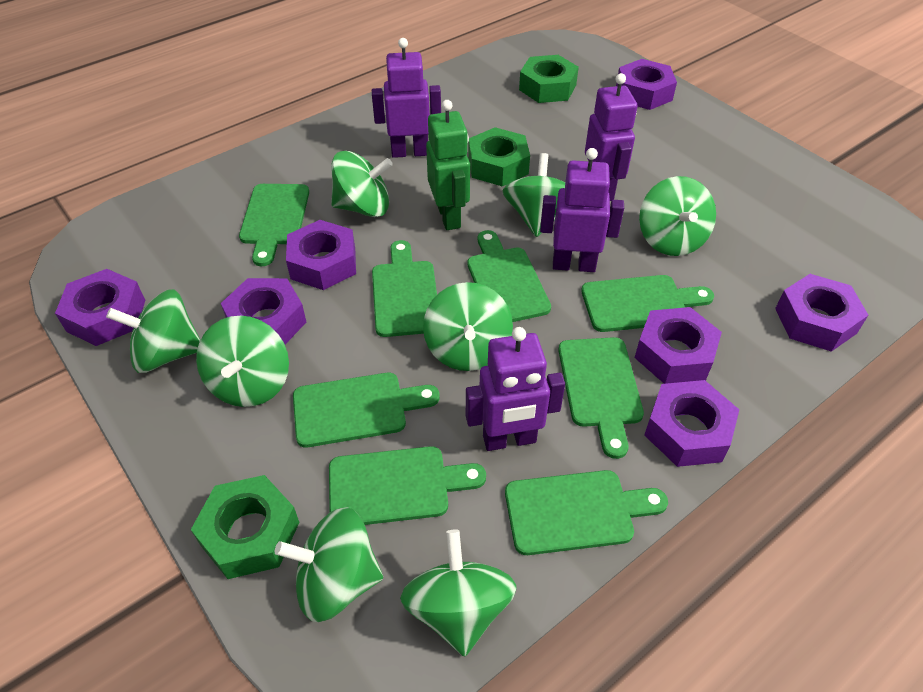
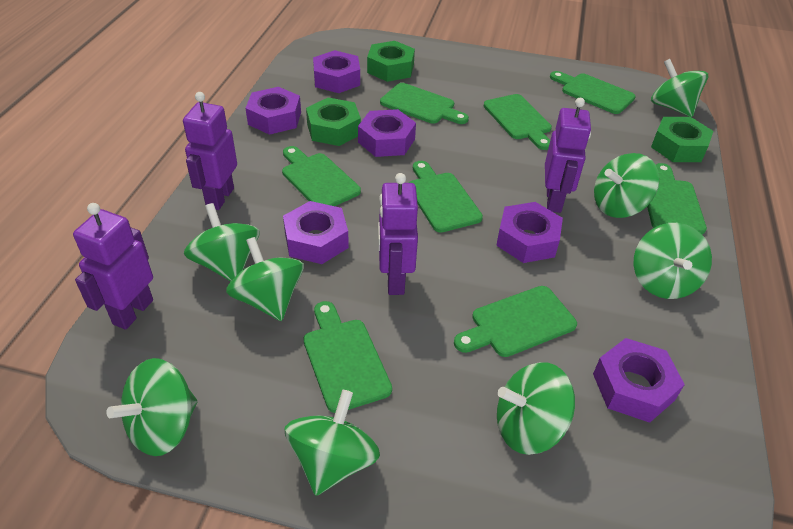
green robot: 1 -> 0
purple nut: 7 -> 6

